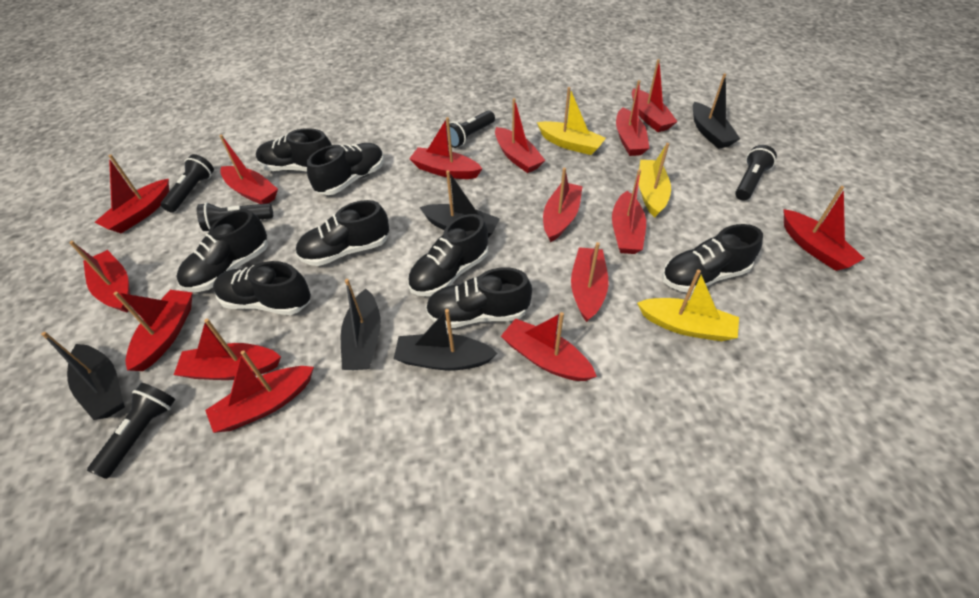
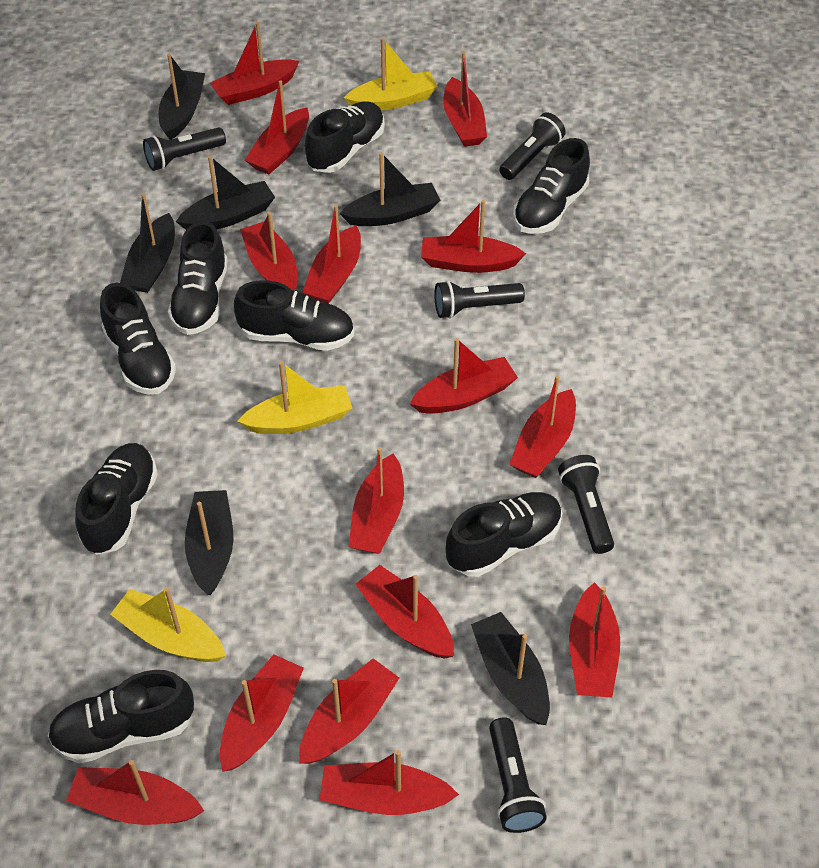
black boat: 5 -> 6

